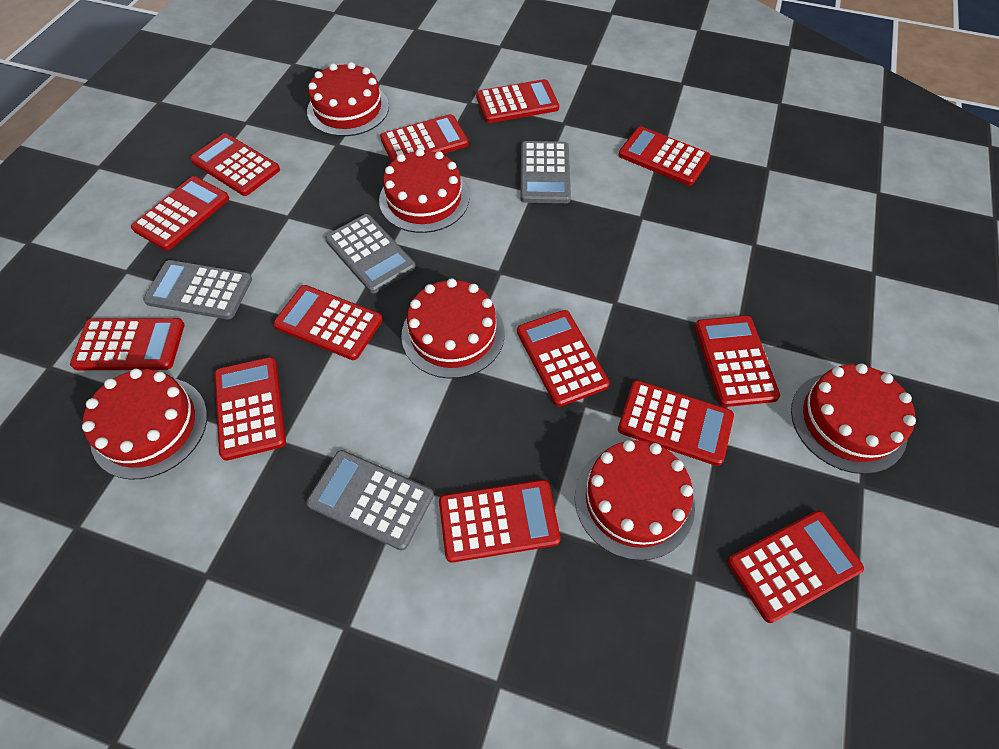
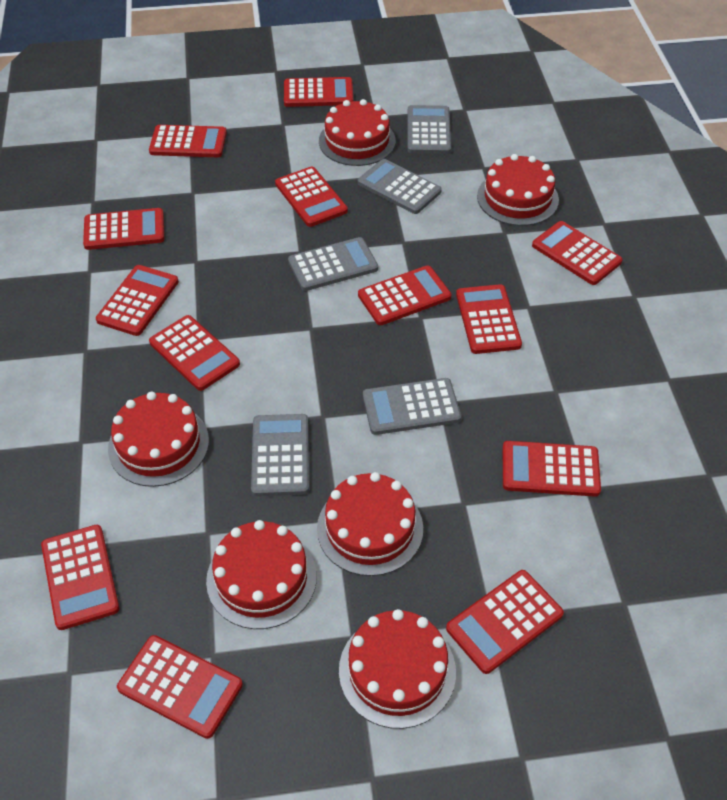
grey calculator: 4 -> 5

